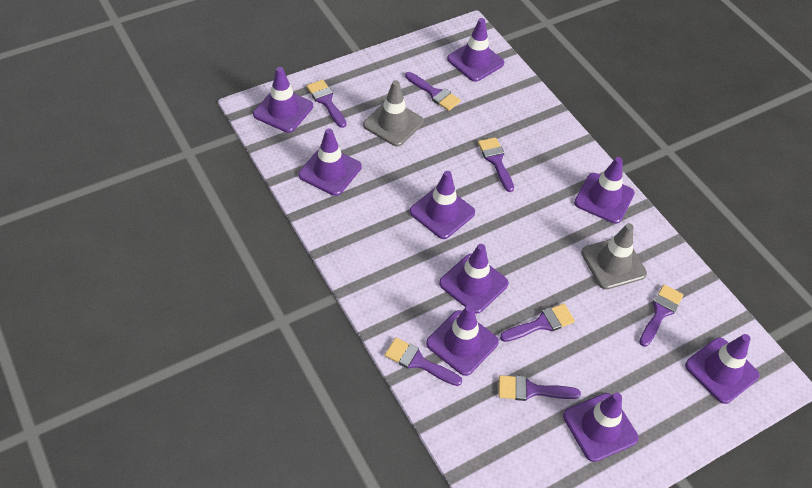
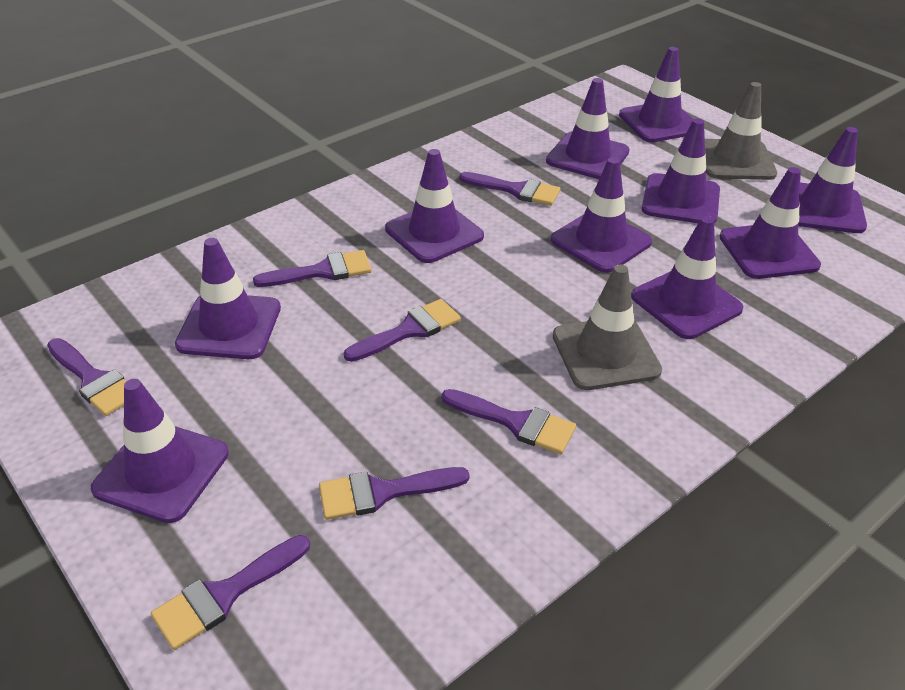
purple traffic cone: 9 -> 10

